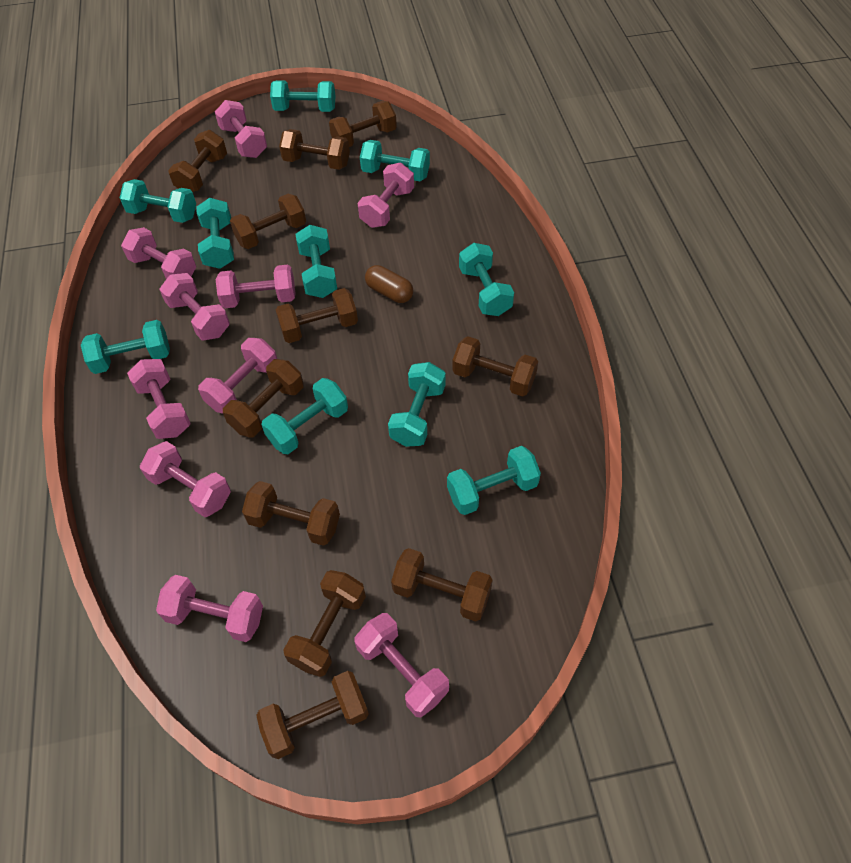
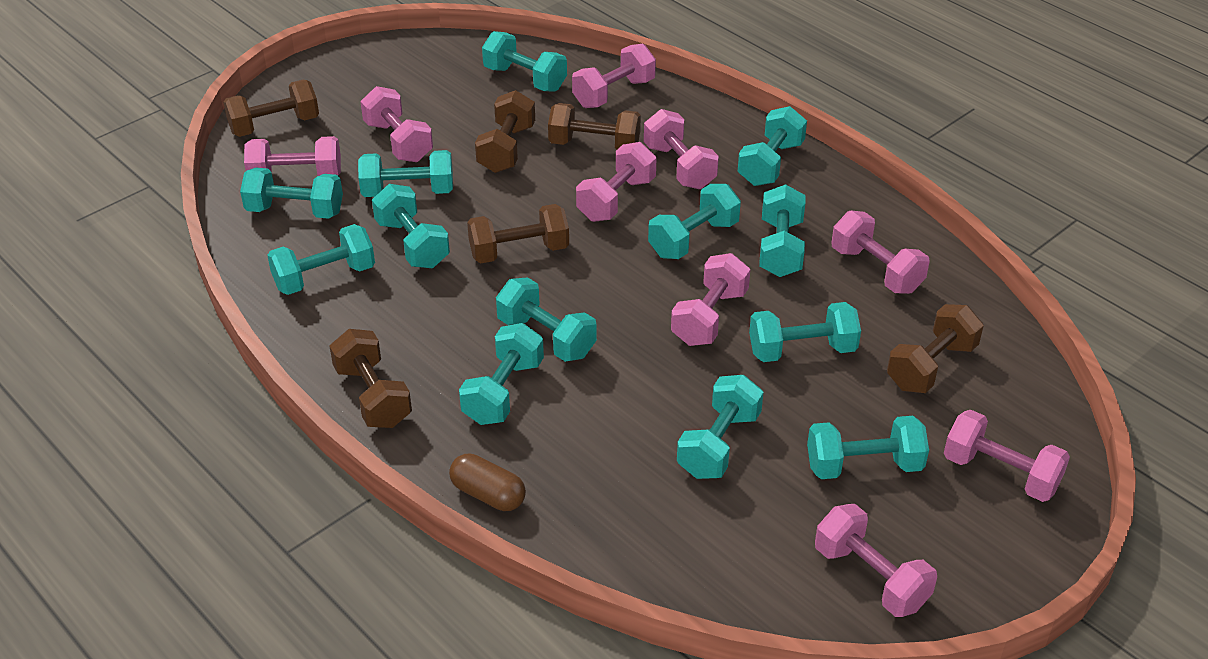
brown dumbbell: 11 -> 6
pink dumbbell: 10 -> 9
turquoise dumbbell: 10 -> 13

